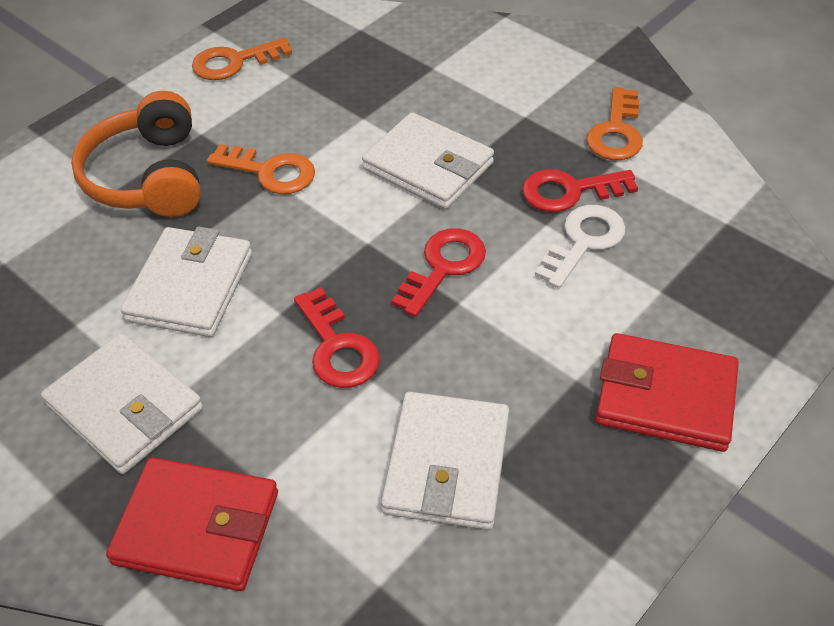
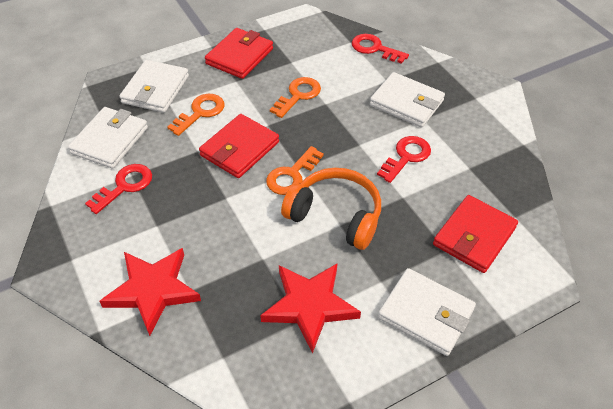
red star: 0 -> 2
red wallet: 2 -> 3
white key: 1 -> 0

